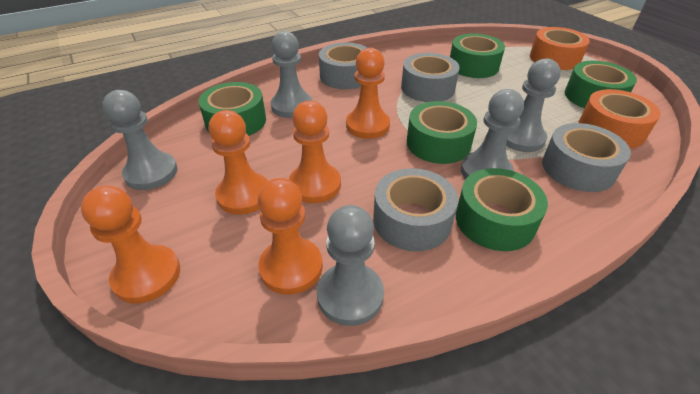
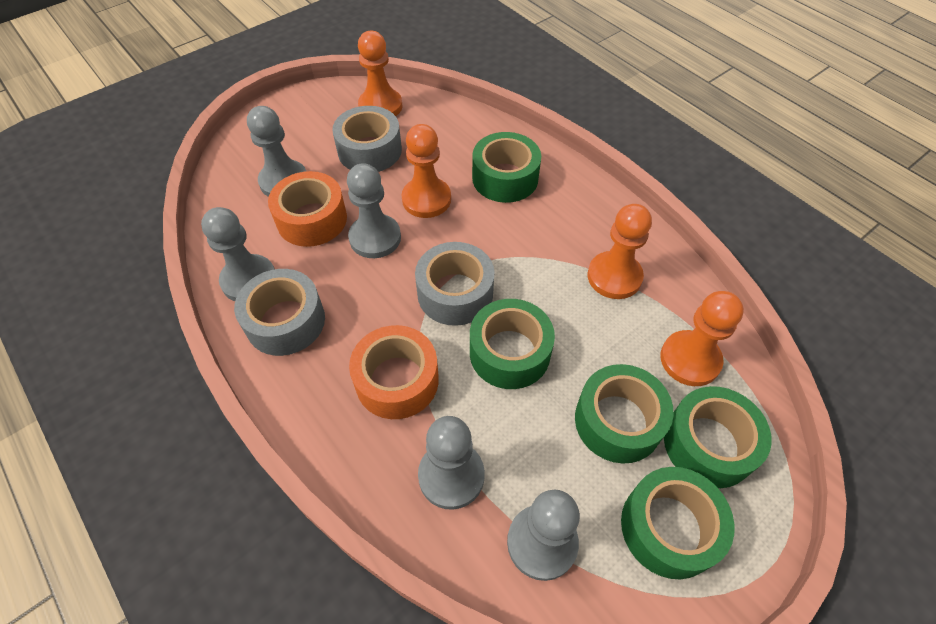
grey tape: 4 -> 3
orange pawn: 5 -> 4

